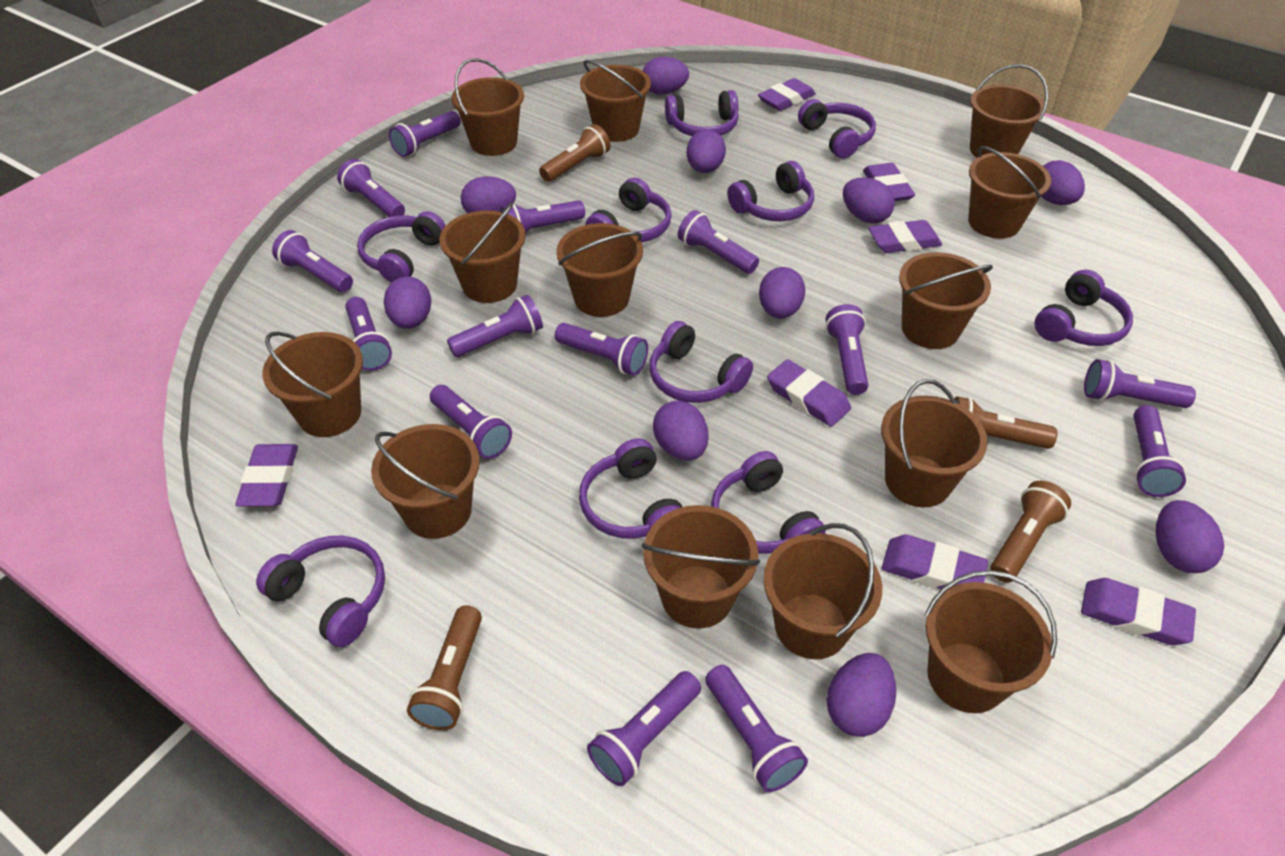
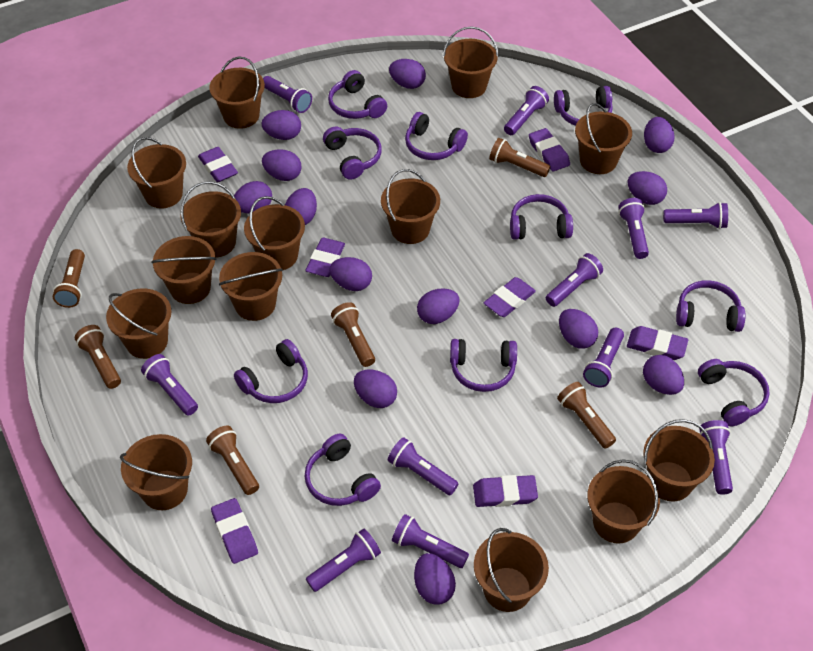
brown bucket: 13 -> 14
brown flashlight: 4 -> 6
purple egg: 10 -> 13
purple flashlight: 14 -> 11

